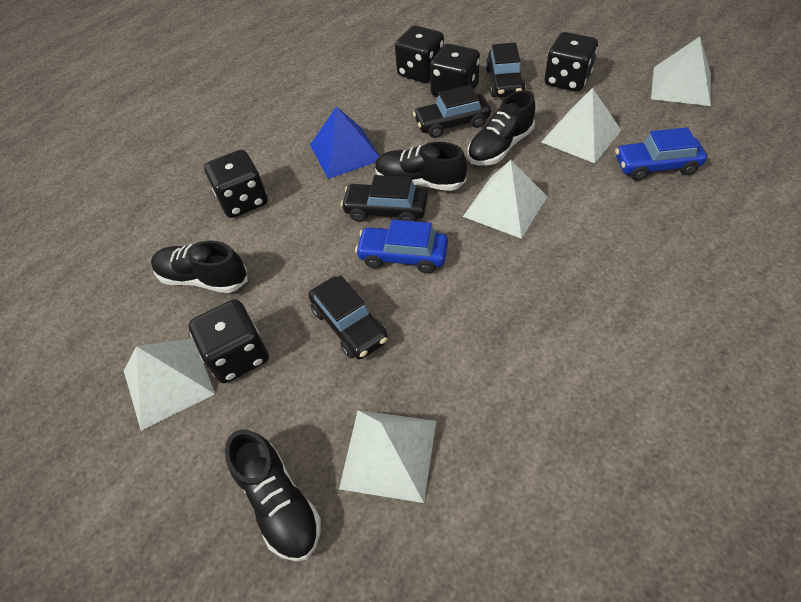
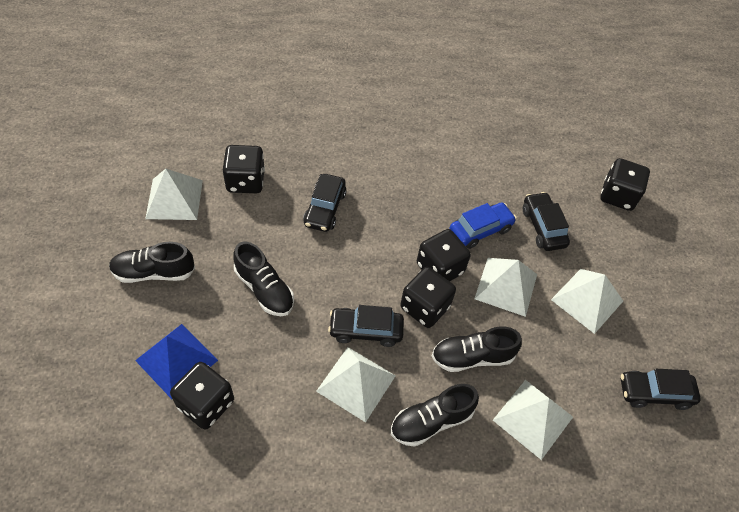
blue car: 2 -> 1

